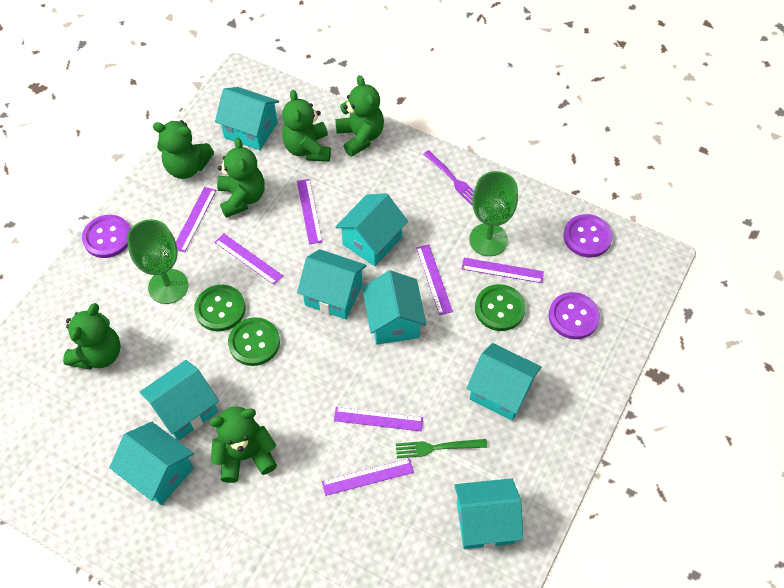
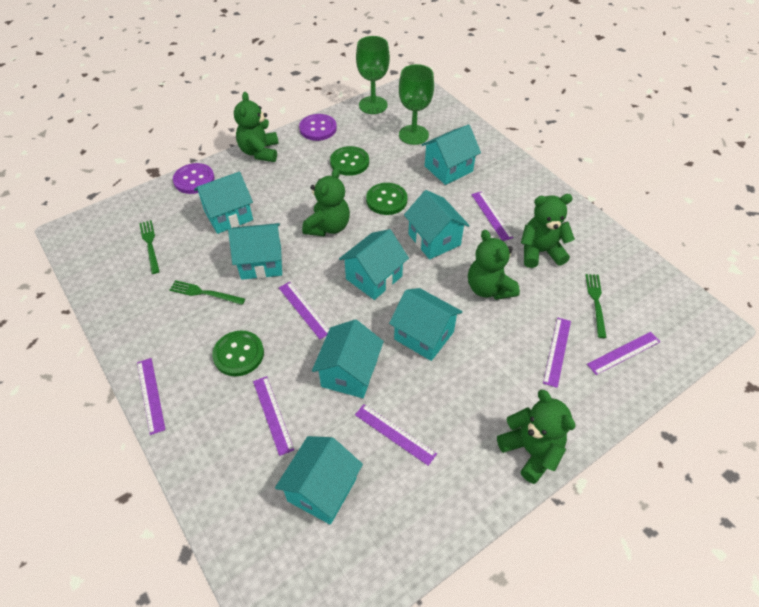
green fork: 1 -> 3
green teddy bear: 6 -> 5
purple button: 3 -> 2
purple fork: 1 -> 0

